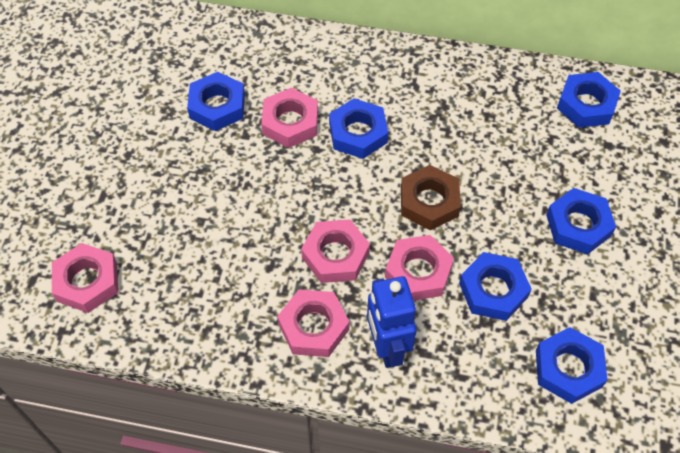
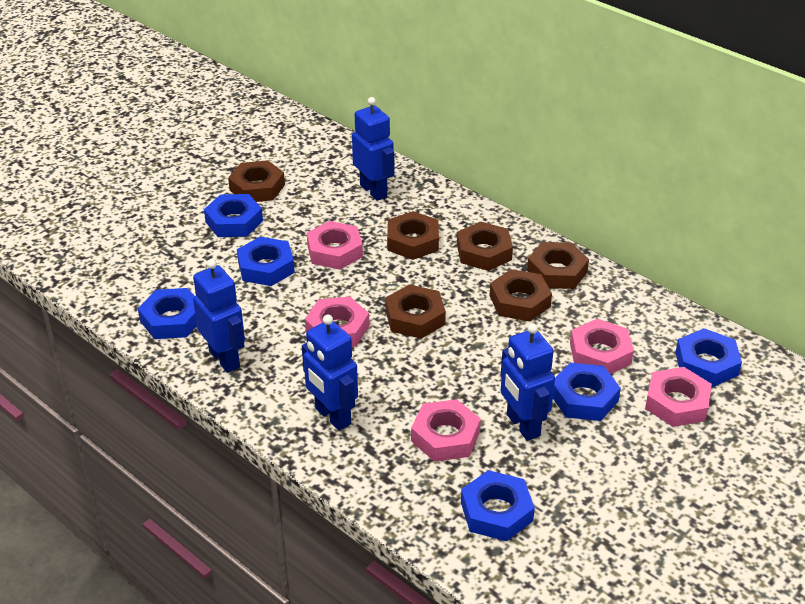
blue robot: 1 -> 4
brown nut: 1 -> 6

